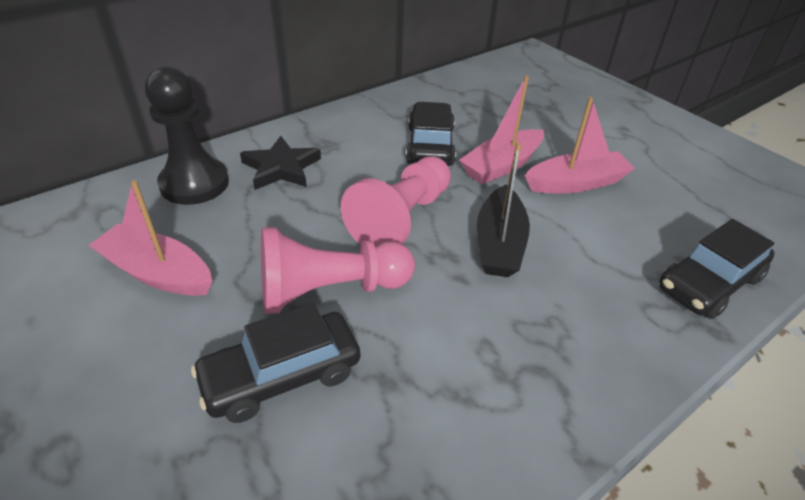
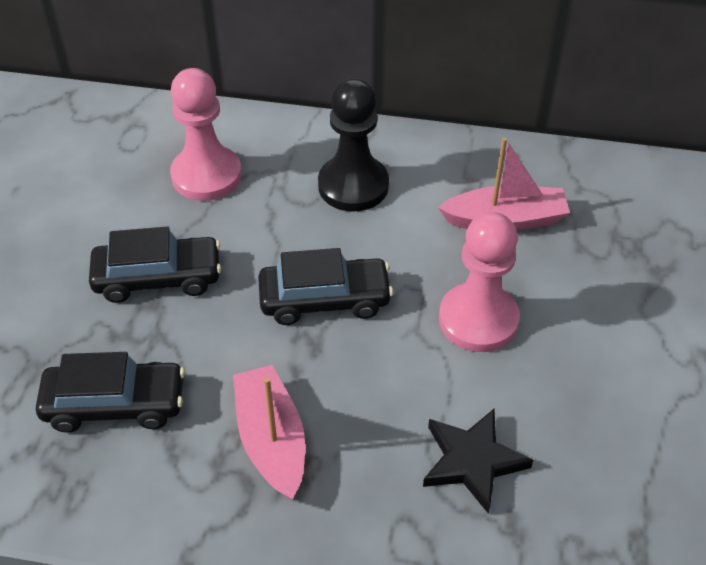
black boat: 1 -> 0
pink boat: 3 -> 2

